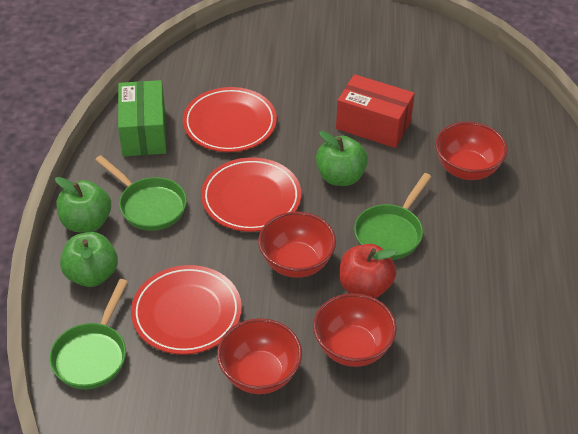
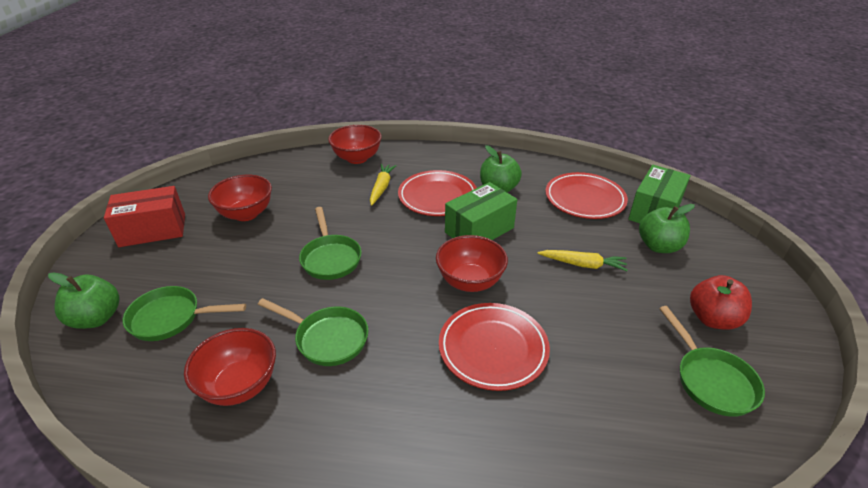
green box: 1 -> 2
green pan: 3 -> 4
yellow carrot: 0 -> 2

